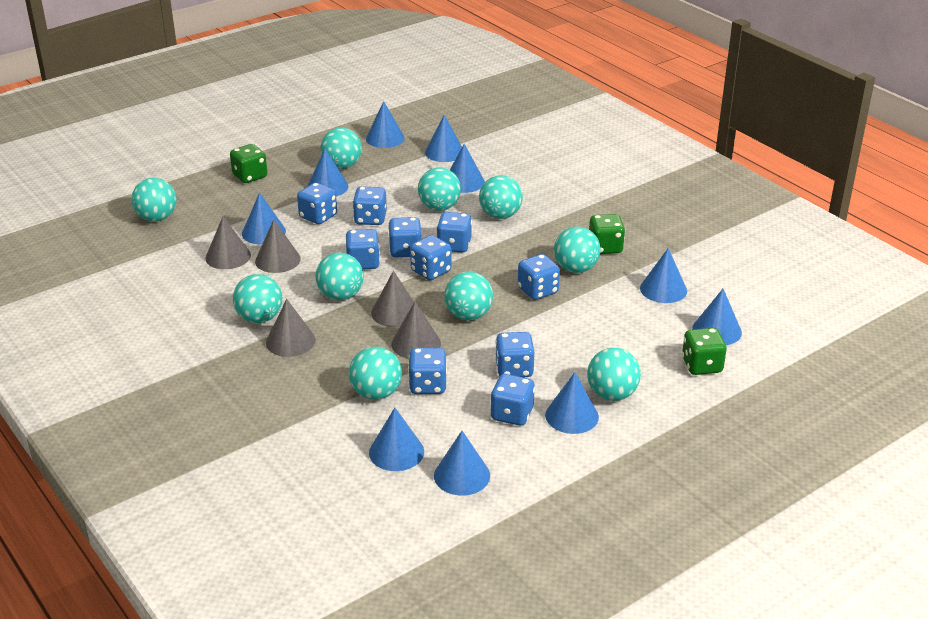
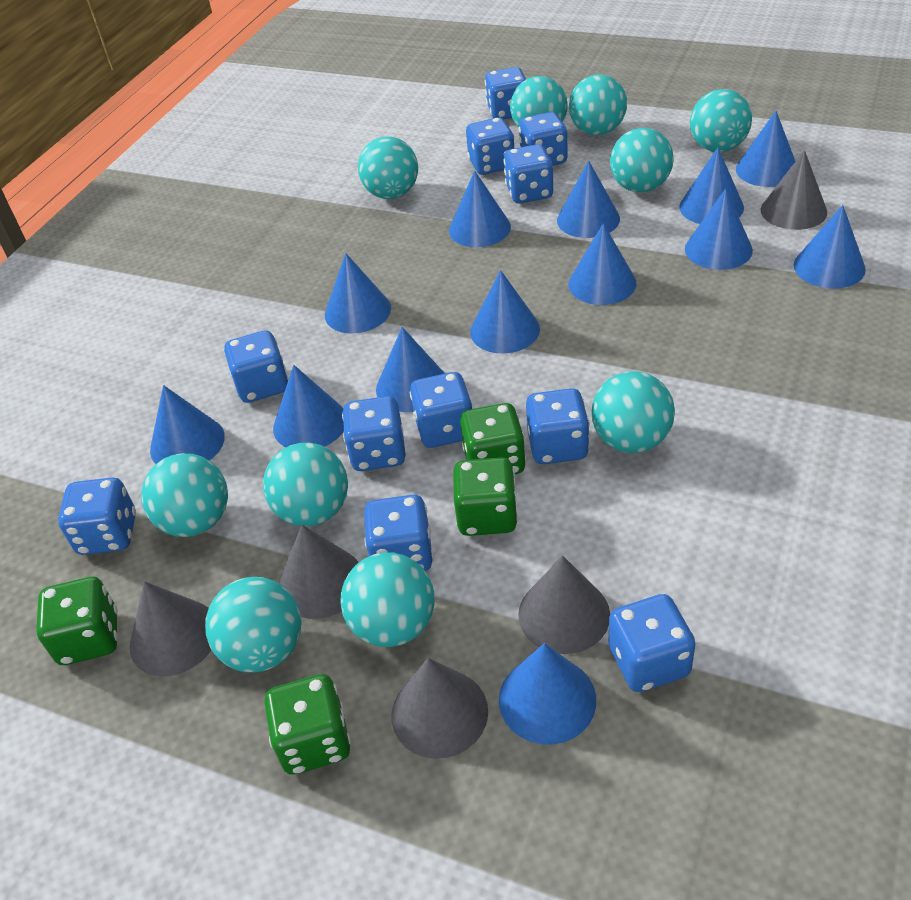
blue cone: 10 -> 13
blue dice: 10 -> 11
green dice: 3 -> 4

